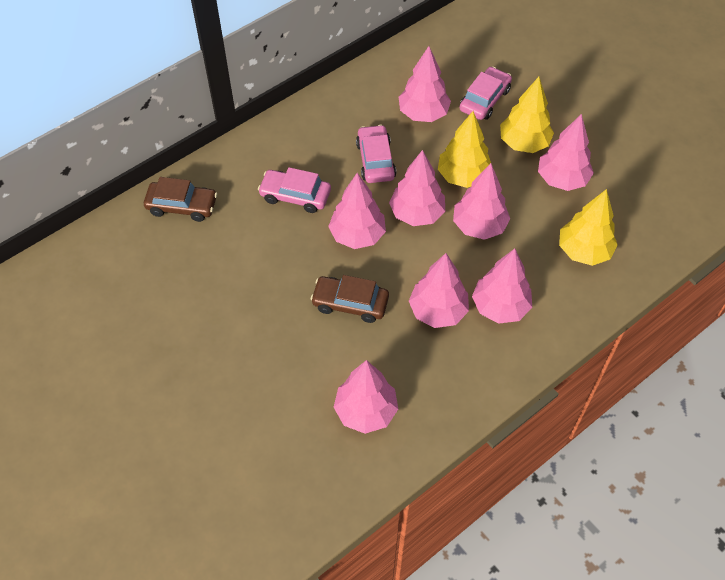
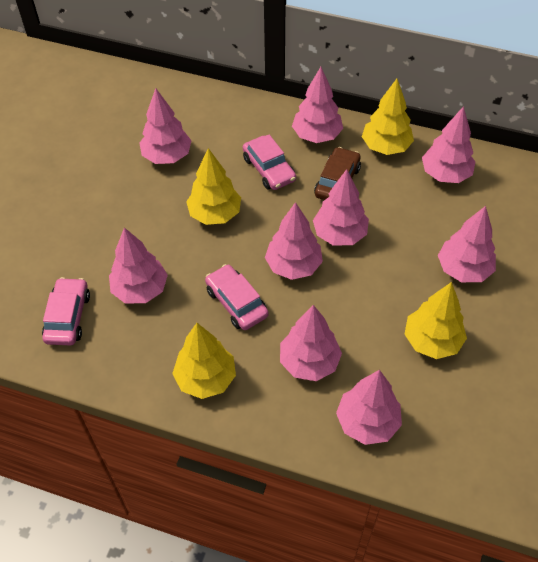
brown car: 2 -> 1
pink tree: 8 -> 9
yellow tree: 3 -> 4

